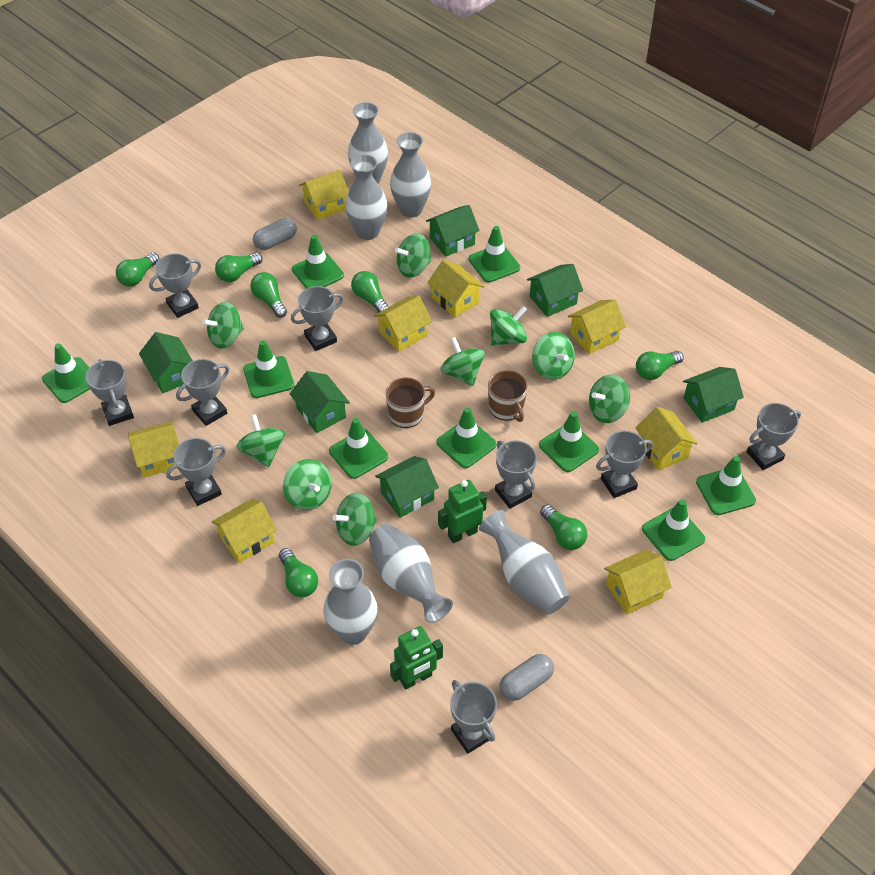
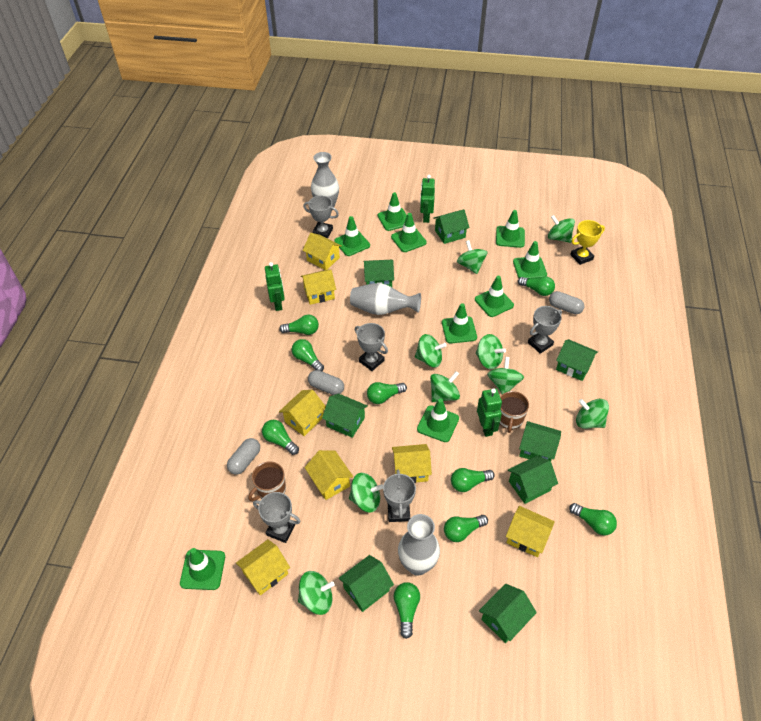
green house: 6 -> 8
green light bulb: 7 -> 9
green robot: 2 -> 3
grey capsule: 2 -> 3
grey trophy: 9 -> 5
grey vase: 6 -> 3
yellow house: 8 -> 7
yellow trophy: 0 -> 1

